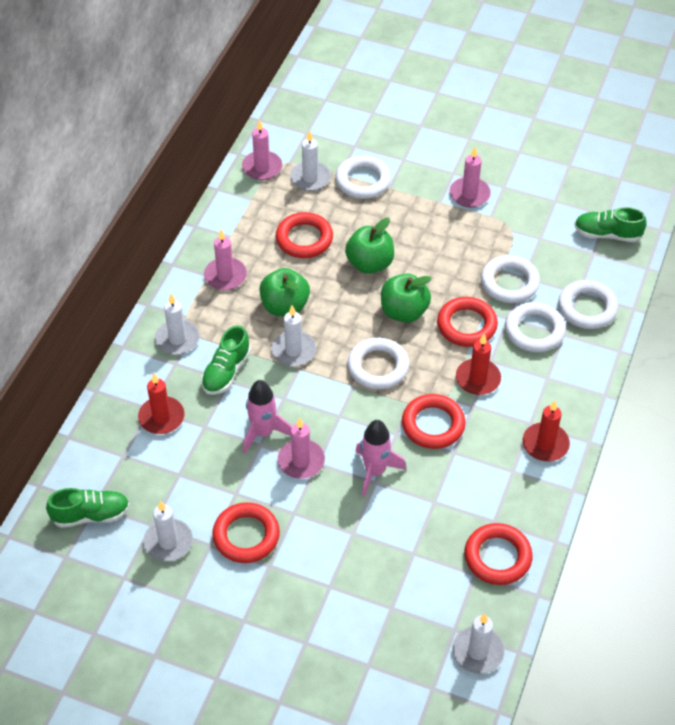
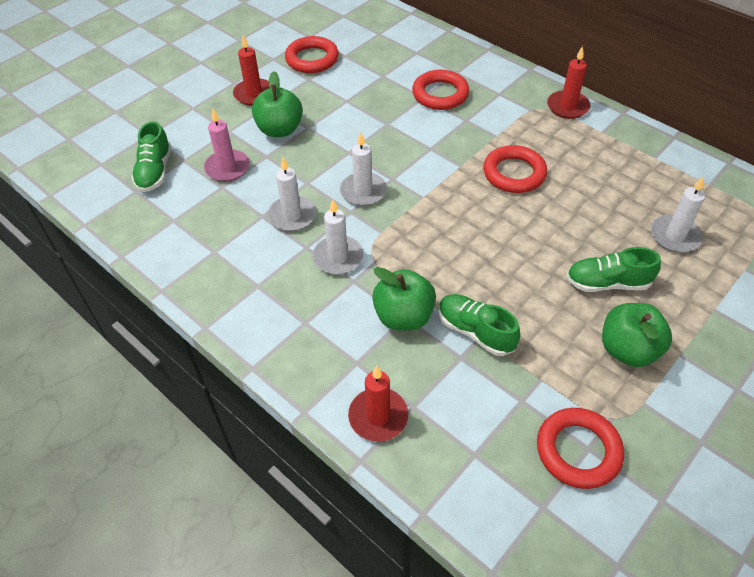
pink candle: 4 -> 1
pink rocket: 2 -> 0
red ring: 5 -> 4
white candle: 5 -> 4
white ring: 5 -> 0

